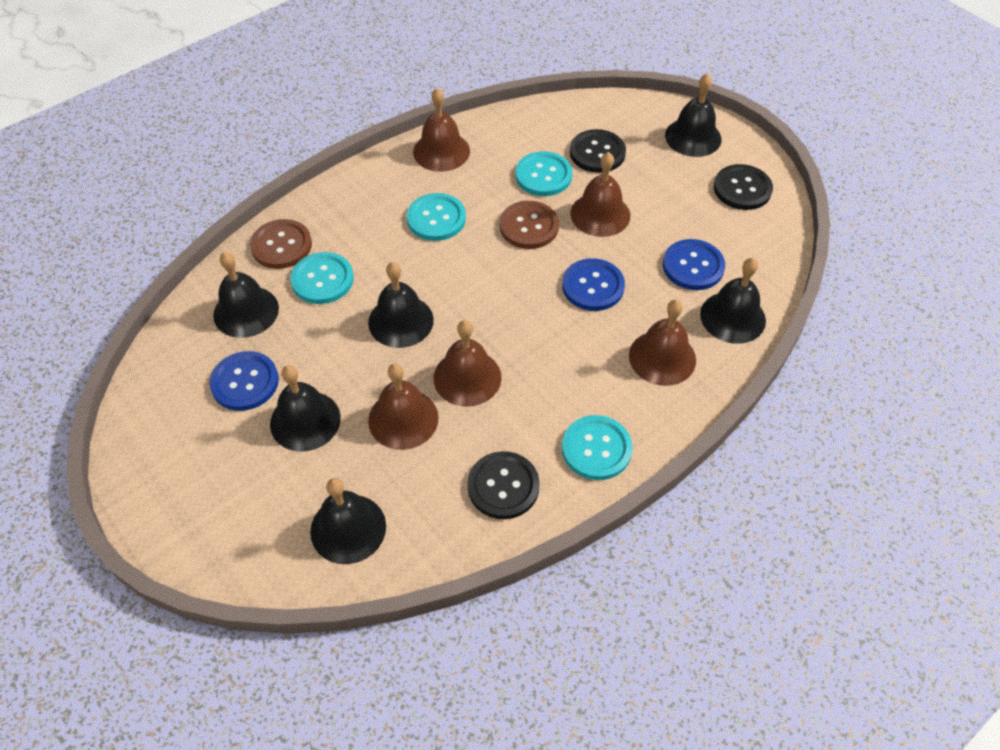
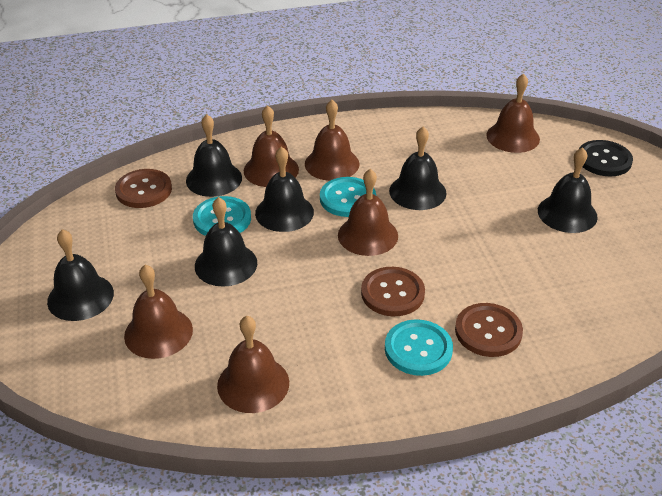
black button: 3 -> 1
blue button: 3 -> 0
brown bell: 5 -> 6
brown button: 2 -> 3
turquoise button: 4 -> 3

